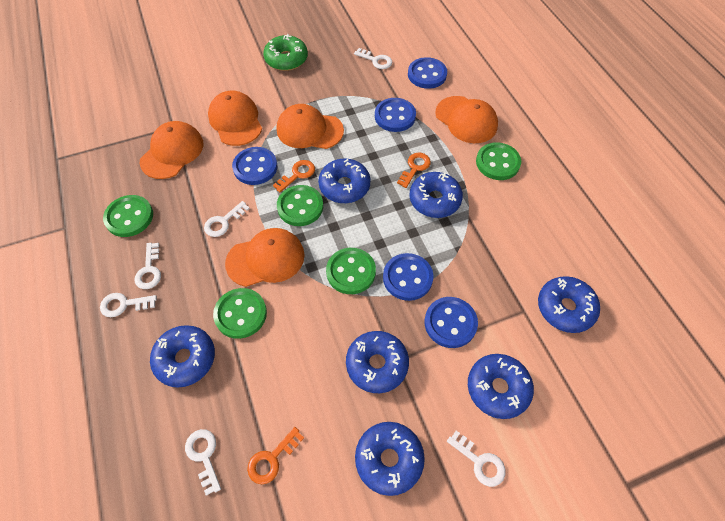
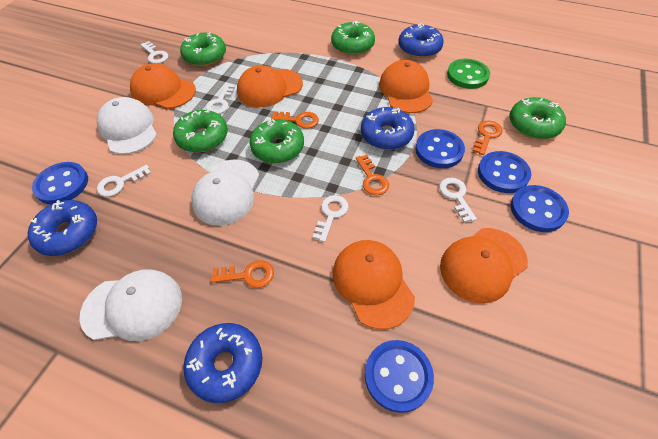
blue donut: 7 -> 4
green button: 5 -> 1
green donut: 1 -> 5
orange key: 3 -> 4
white cap: 0 -> 3
white key: 6 -> 5

